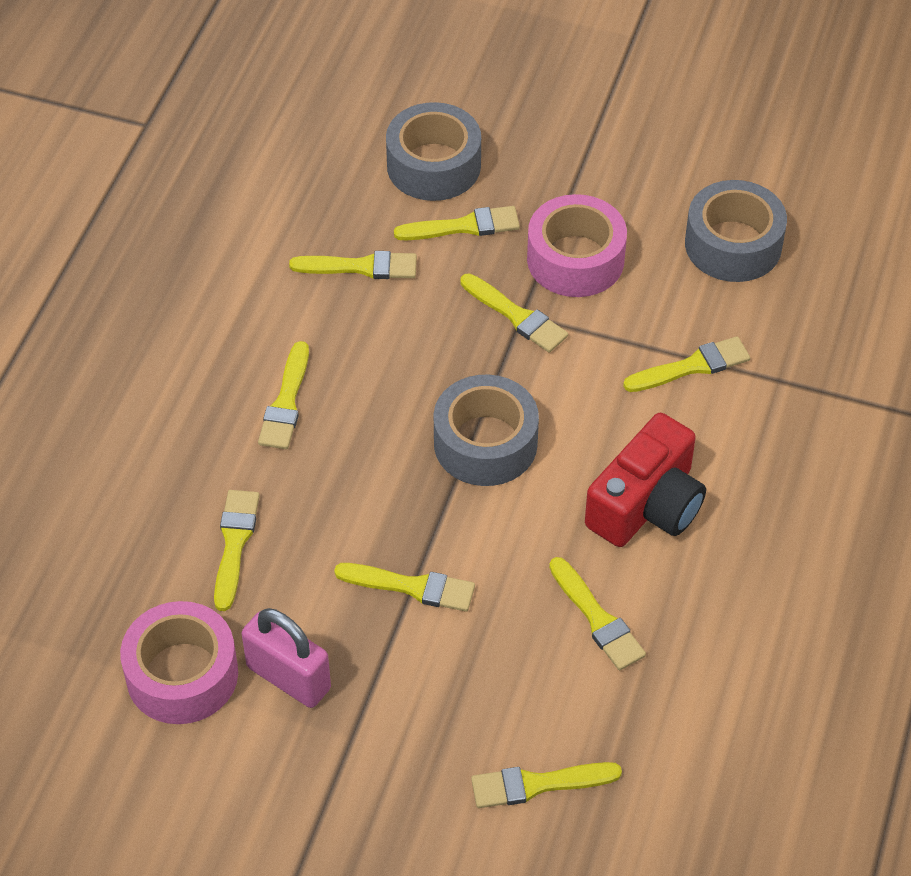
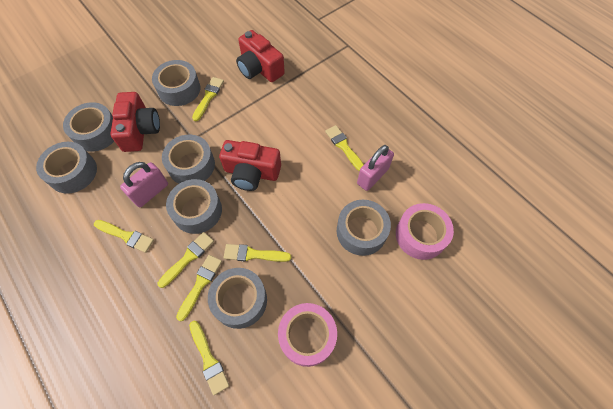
grey tape: 3 -> 7
pink padlock: 1 -> 2
red camera: 1 -> 3
yellow brush: 9 -> 7

